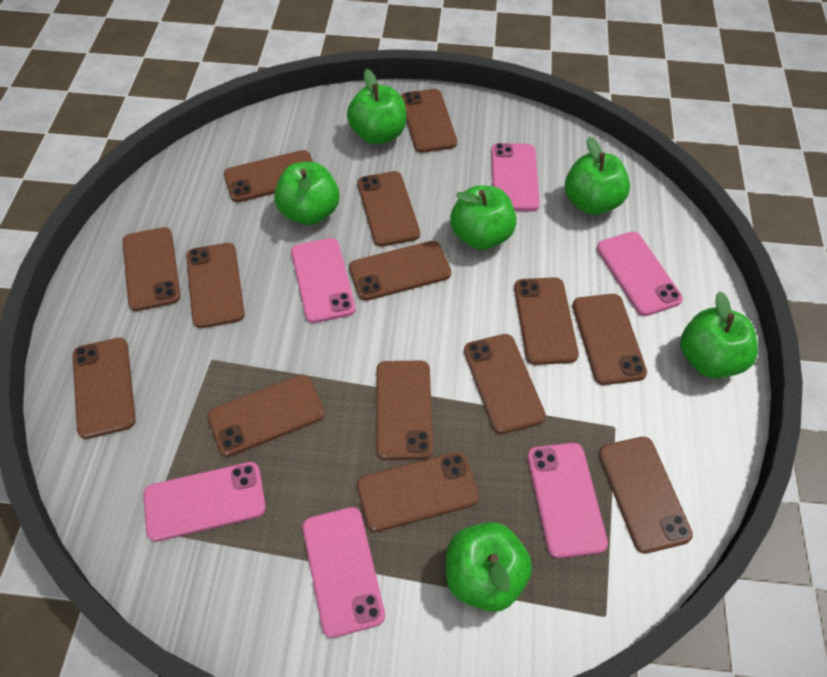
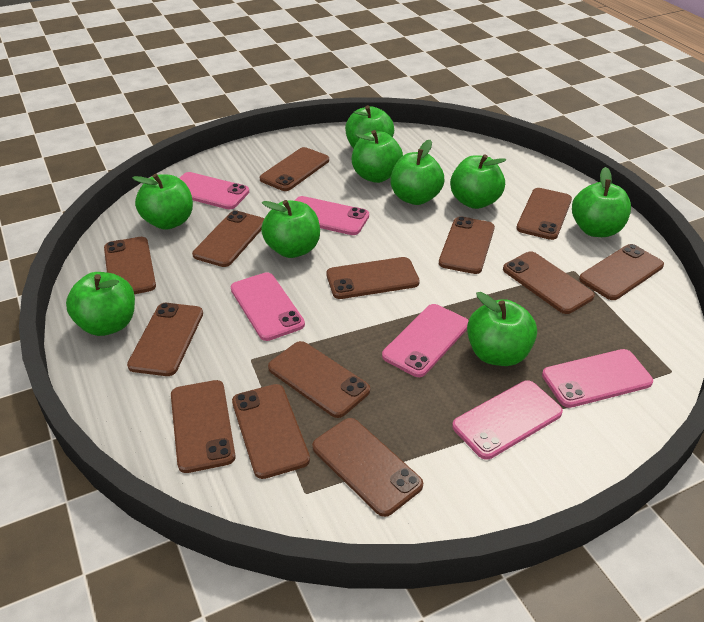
brown phone: 14 -> 13
green apple: 6 -> 9

